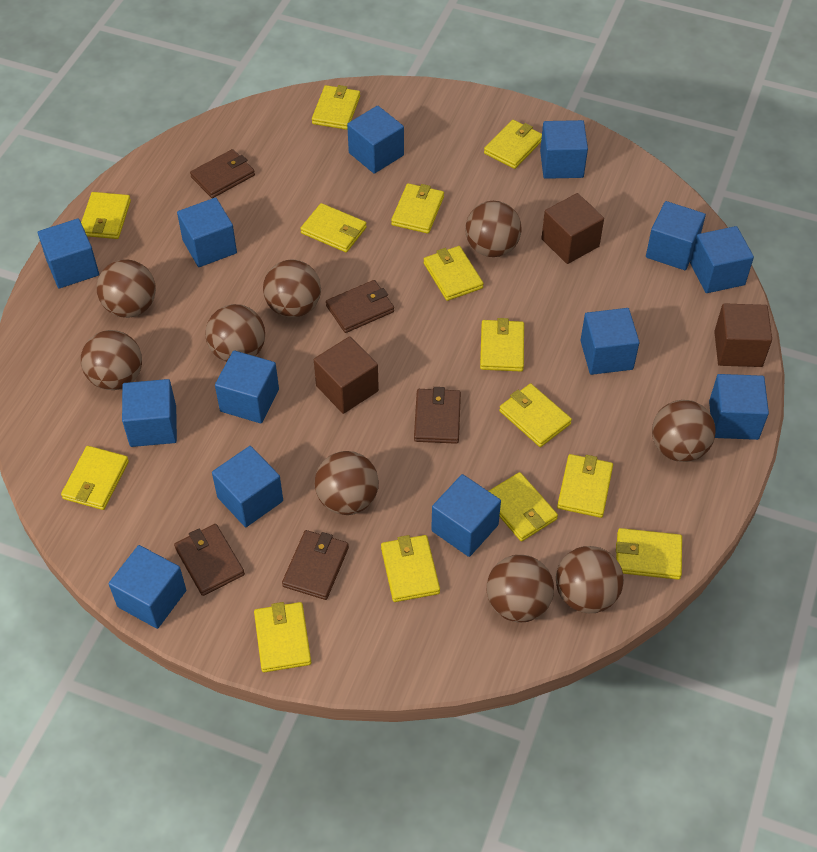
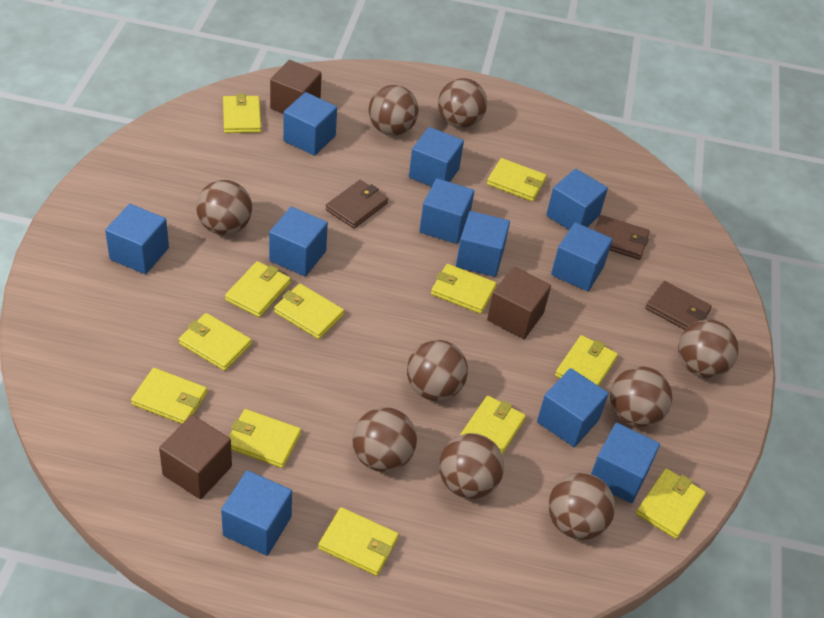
blue cube: 13 -> 11
brown wallet: 5 -> 3
yellow wallet: 14 -> 12

